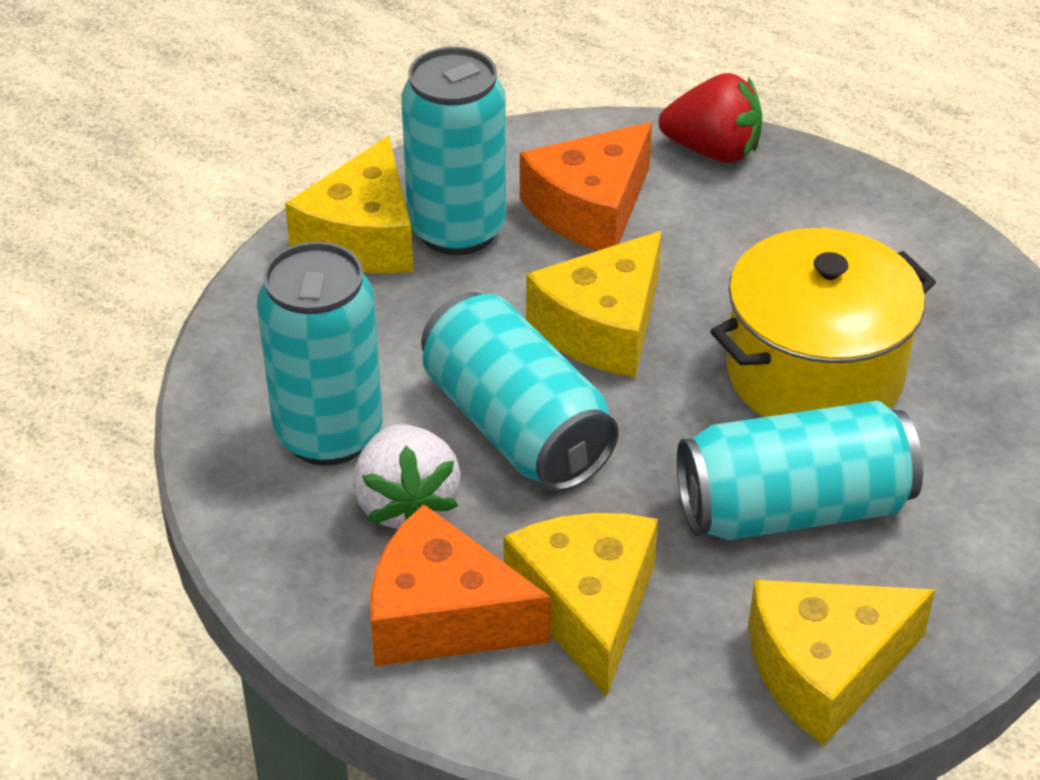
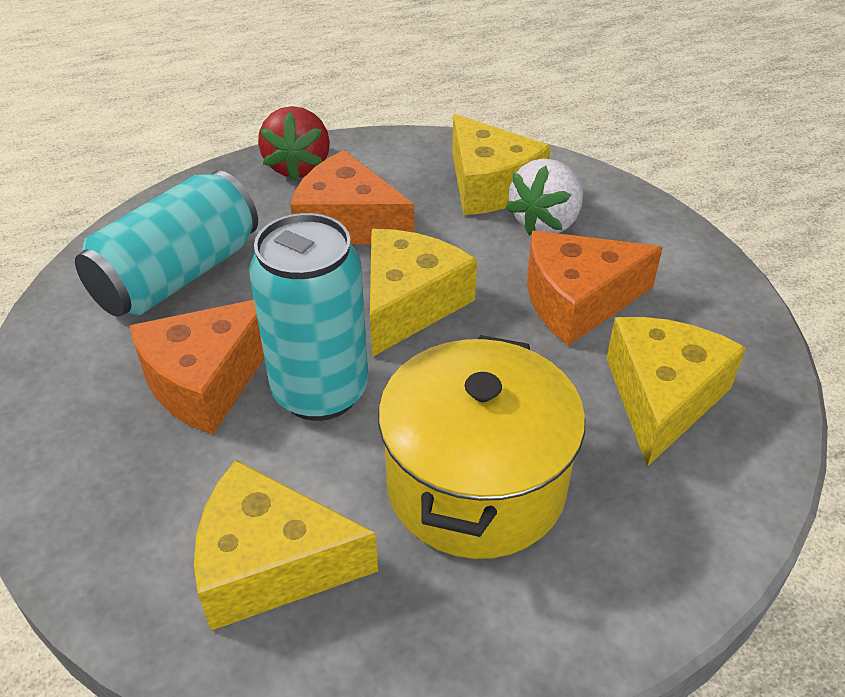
orange cheese: 2 -> 3
turquoise can: 4 -> 2

